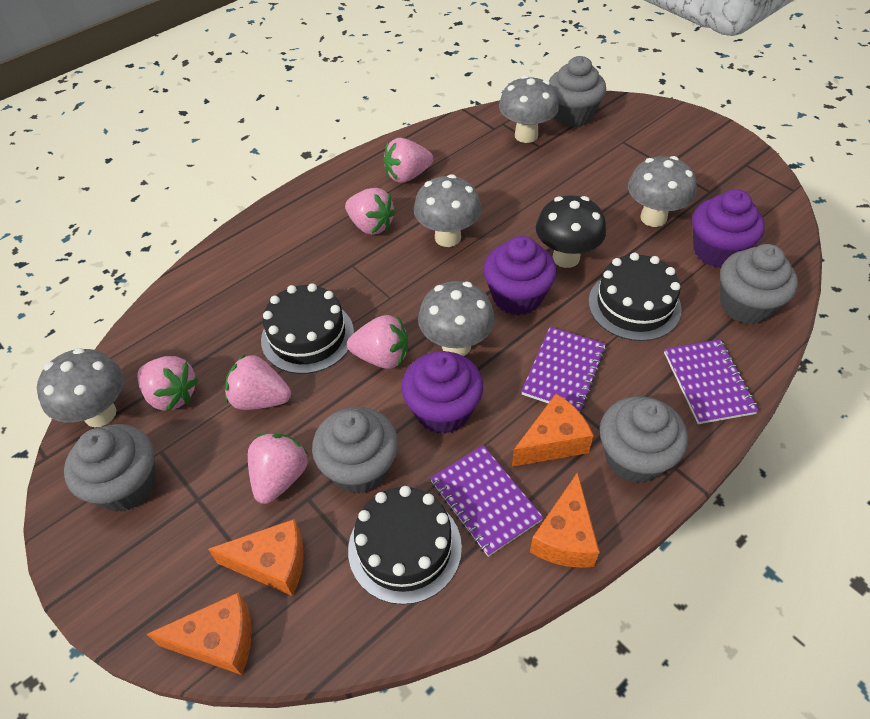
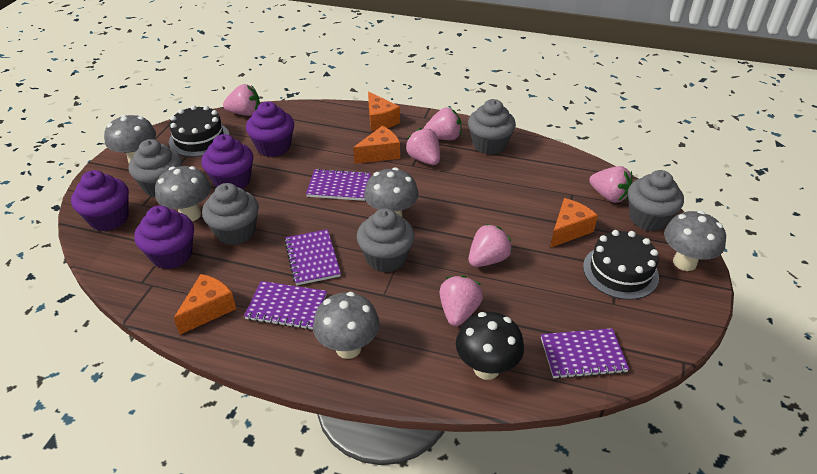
black cake: 3 -> 2
purple cupcake: 3 -> 4
purple notebook: 3 -> 4

